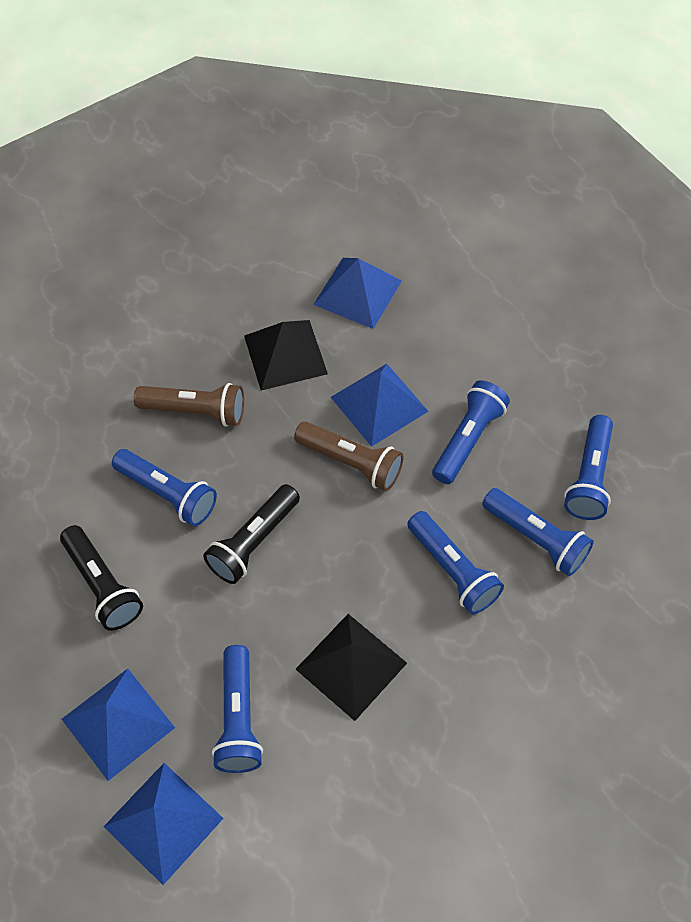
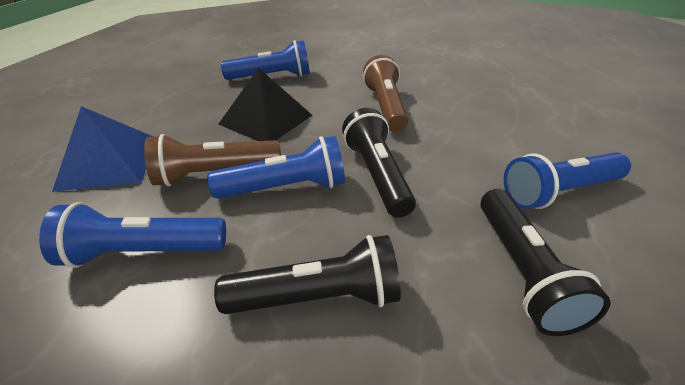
black flashlight: 2 -> 3
black pyramid: 2 -> 1
blue flashlight: 6 -> 4
blue pyramid: 4 -> 1

